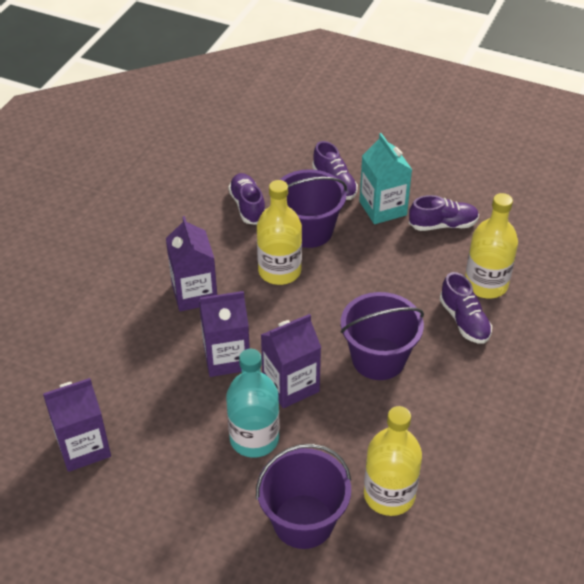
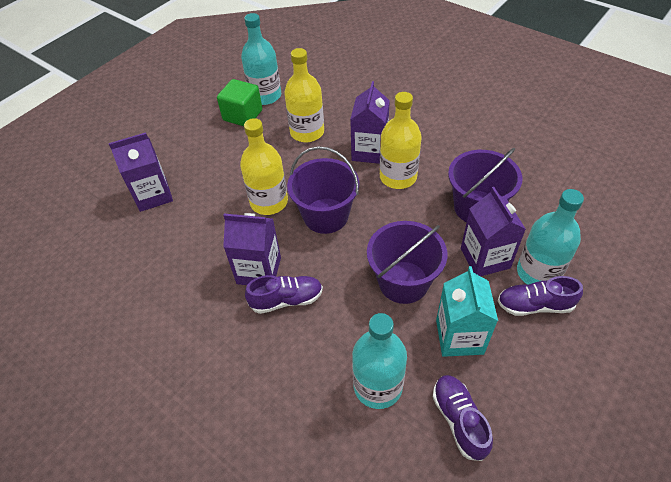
green cube: 0 -> 1
purple shoe: 4 -> 3
turquoise bottle: 1 -> 3

